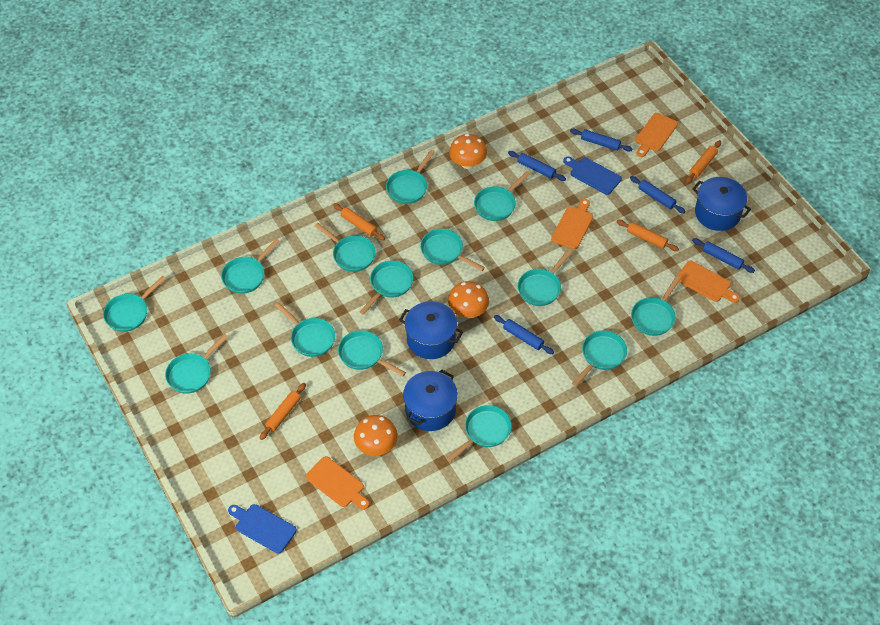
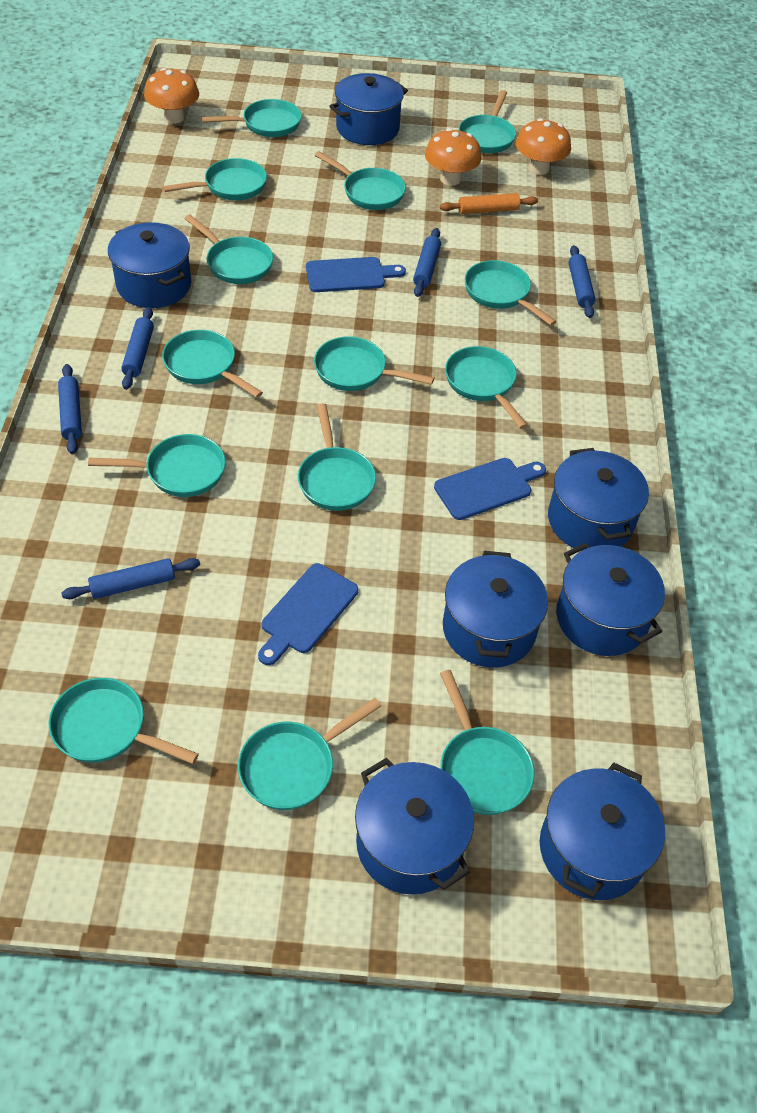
blue cutting board: 2 -> 3
blue pot: 3 -> 7
orange cutting board: 4 -> 0
orange rolling pin: 4 -> 1

